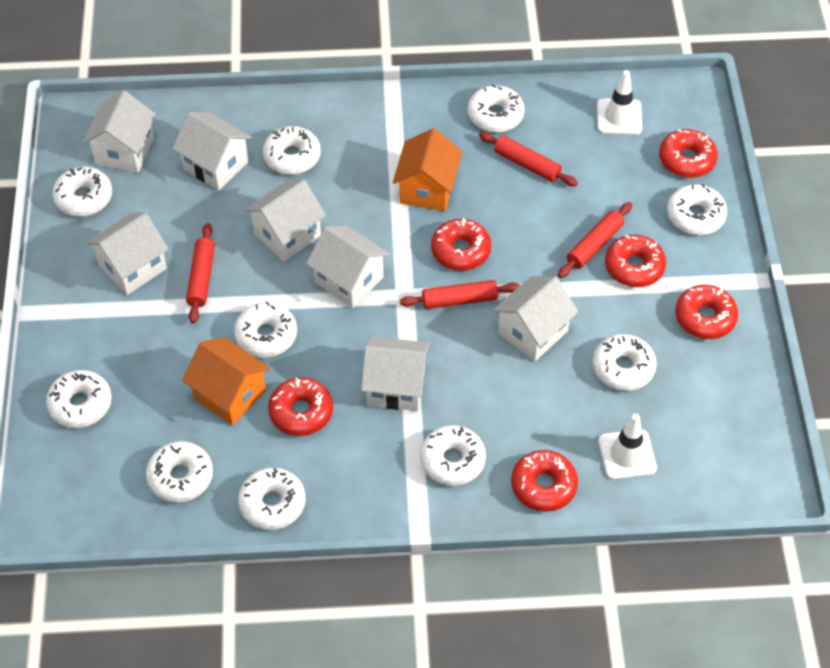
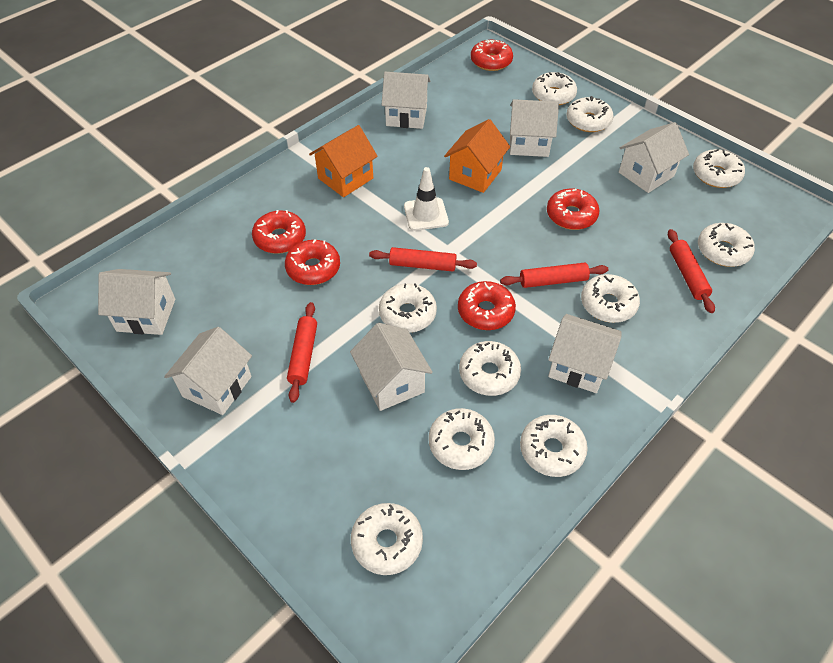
red donut: 6 -> 5
white traffic cone: 2 -> 1

